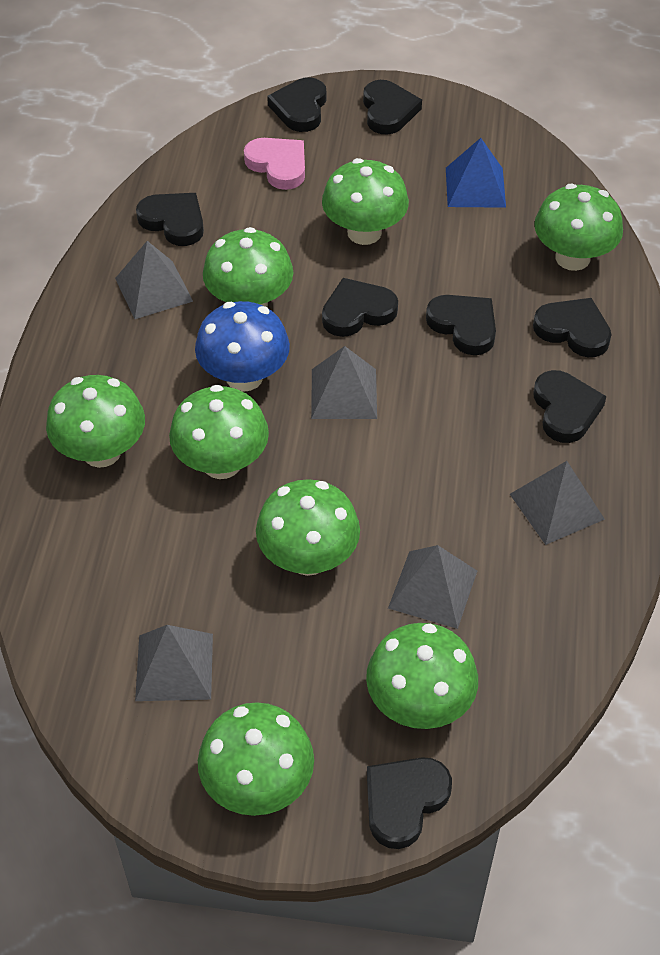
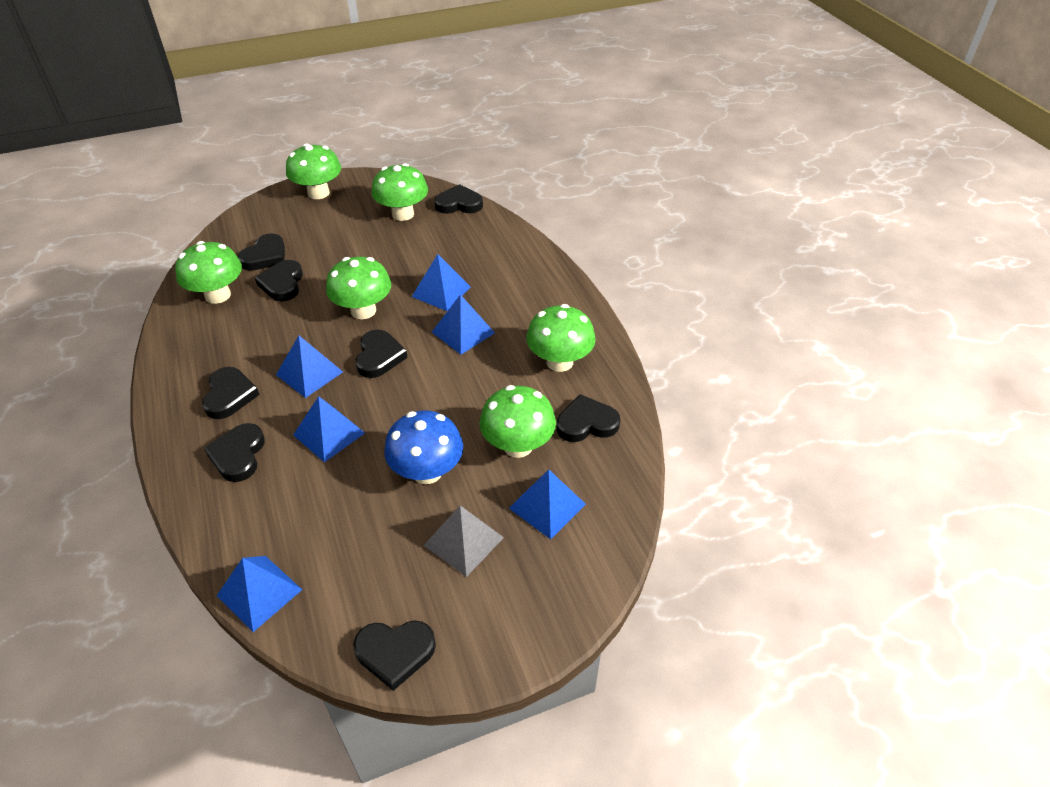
blue pyramid: 1 -> 6
green mushroom: 8 -> 6
grey pyramid: 5 -> 1
pink heart: 1 -> 0

